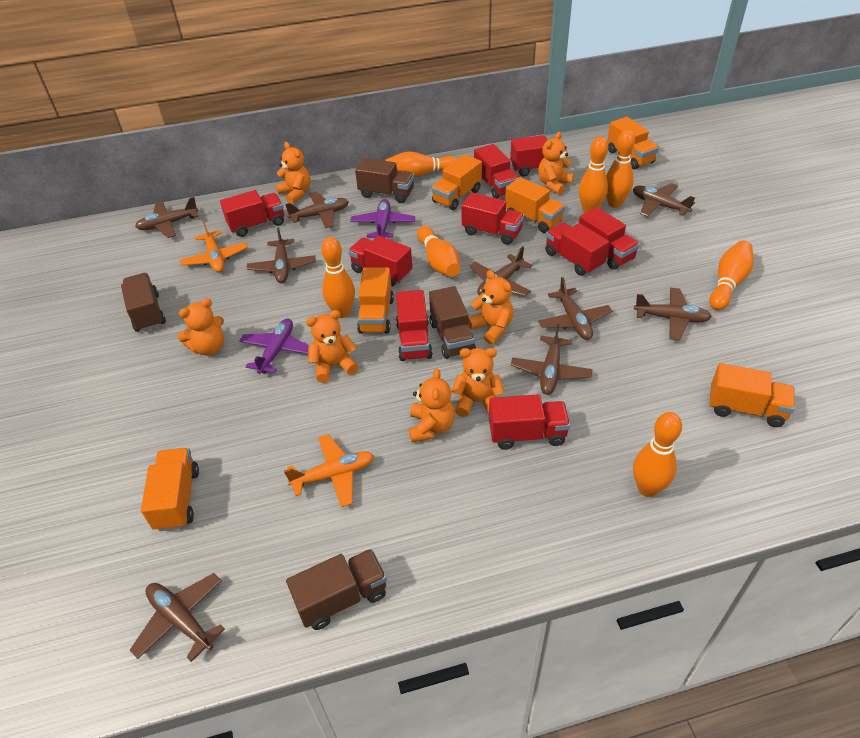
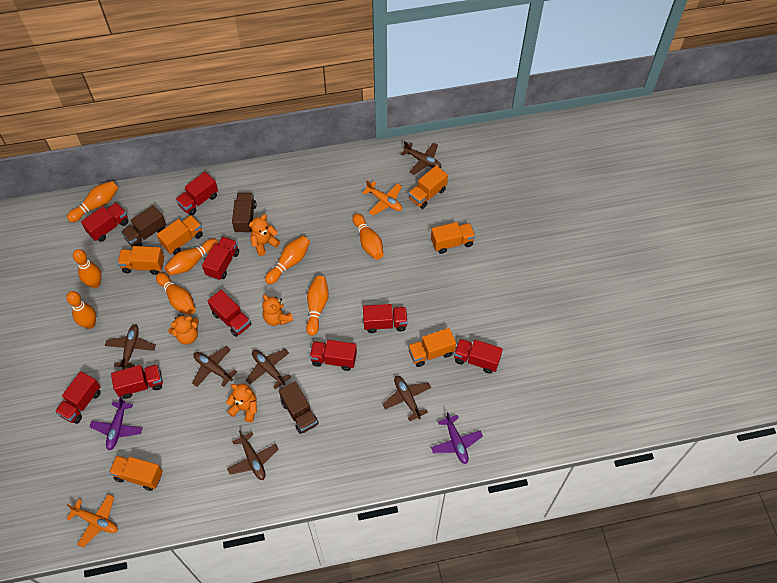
brown plane: 9 -> 6
brown truck: 4 -> 3
orange bowling pin: 7 -> 8
orange teddy bear: 7 -> 4

